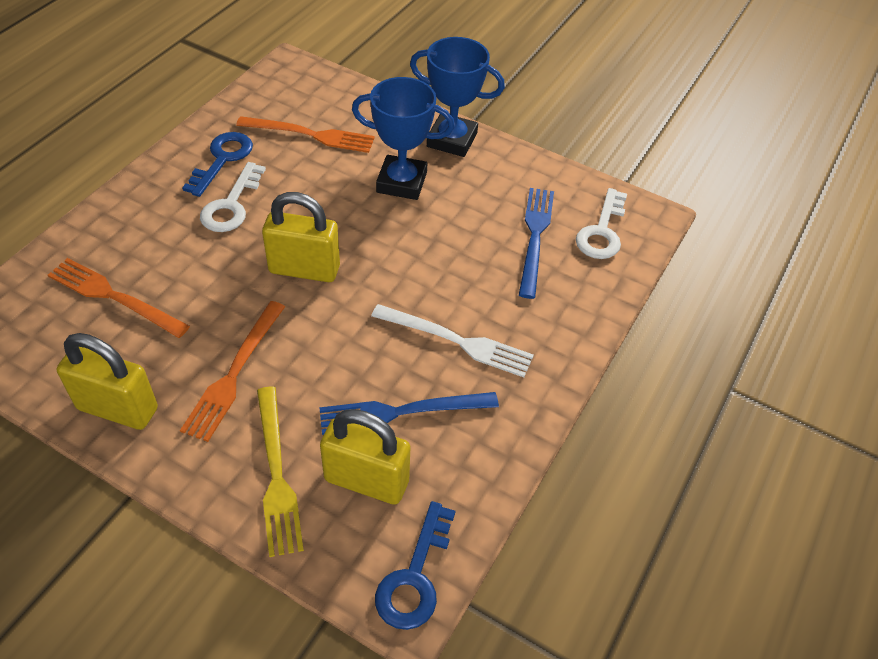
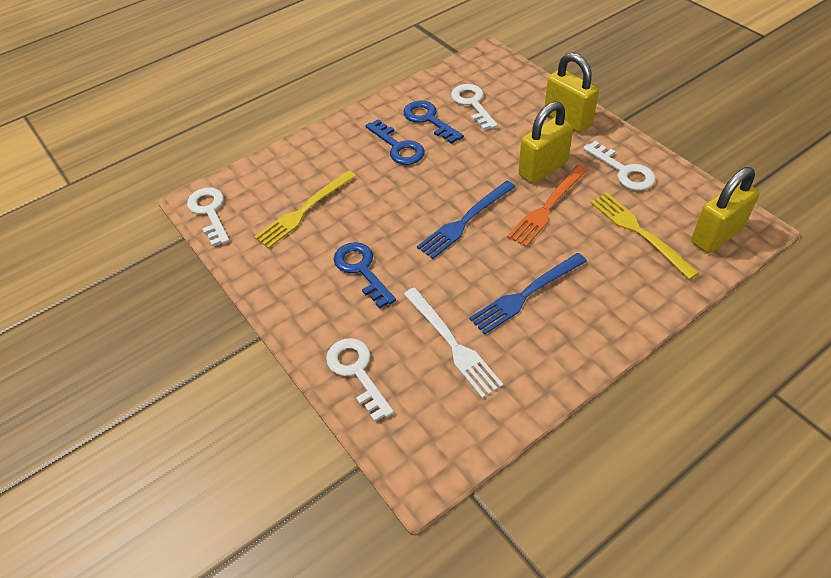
blue key: 2 -> 3
blue trophy: 2 -> 0
orange fork: 3 -> 1
white key: 2 -> 4
yellow fork: 1 -> 2

